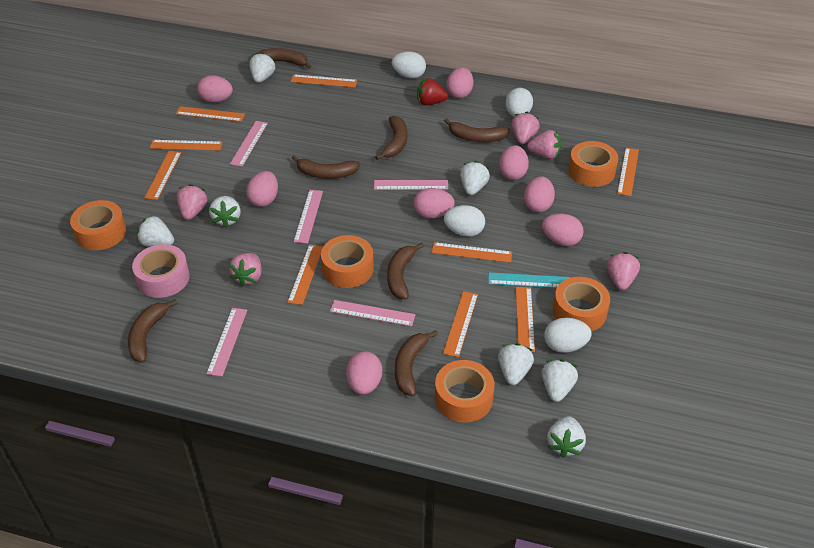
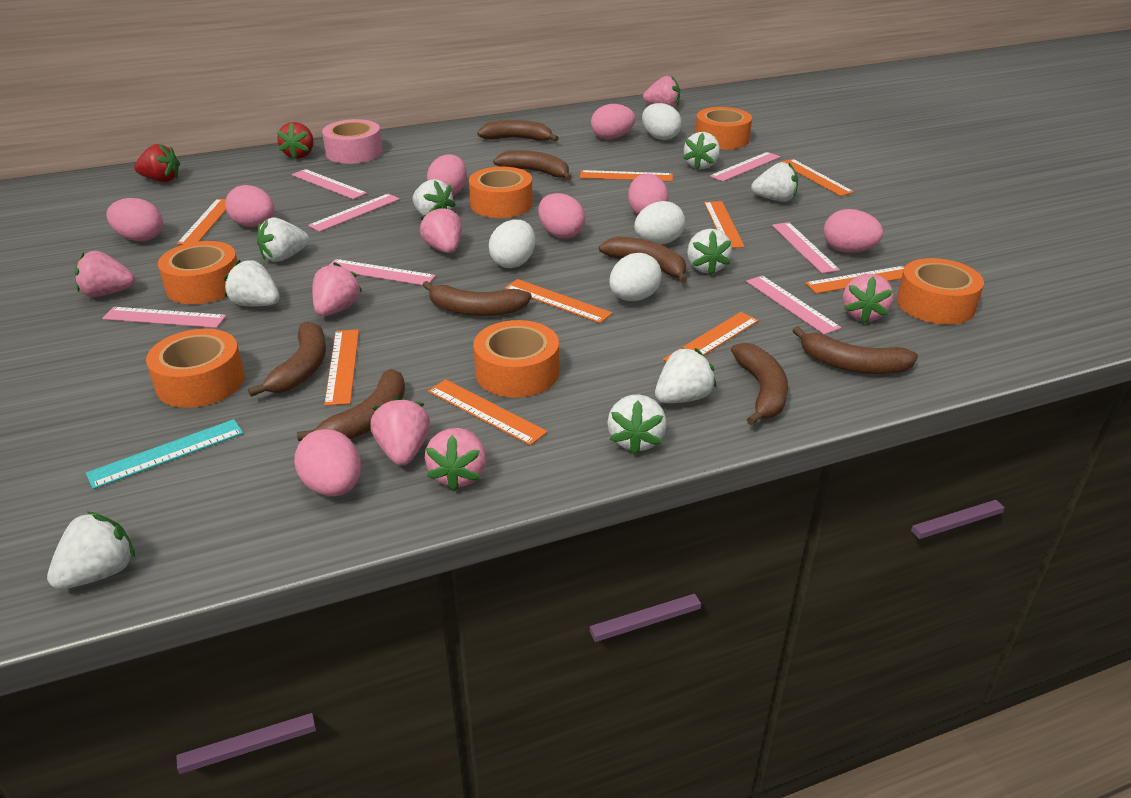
brown banana: 7 -> 8
orange tape: 5 -> 6
pink ruler: 5 -> 7
pink strawberry: 5 -> 7
red strawberry: 1 -> 2
white strawberry: 7 -> 9

